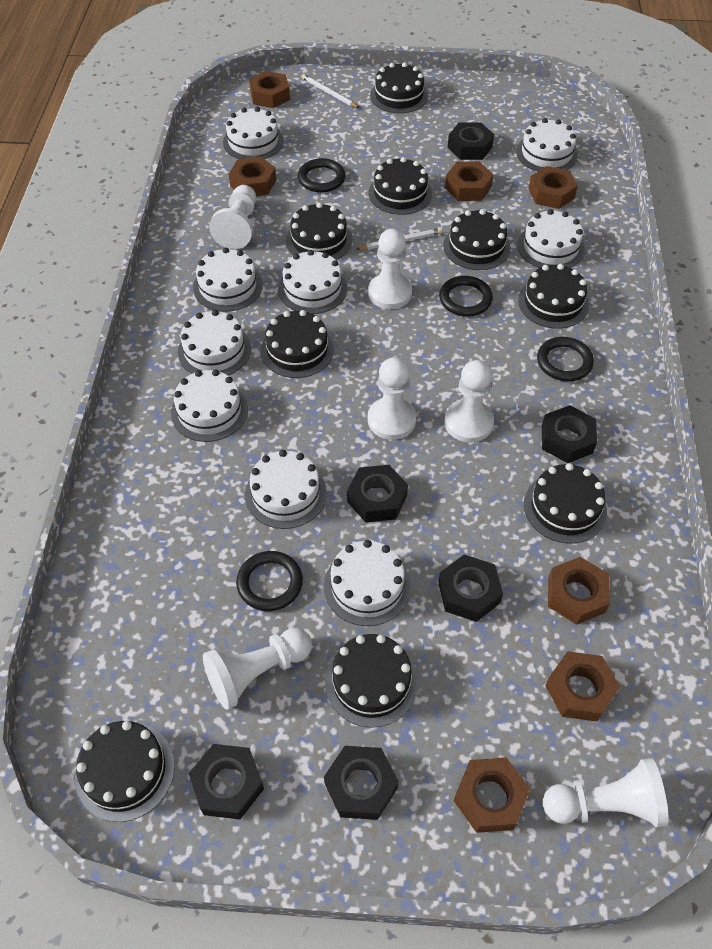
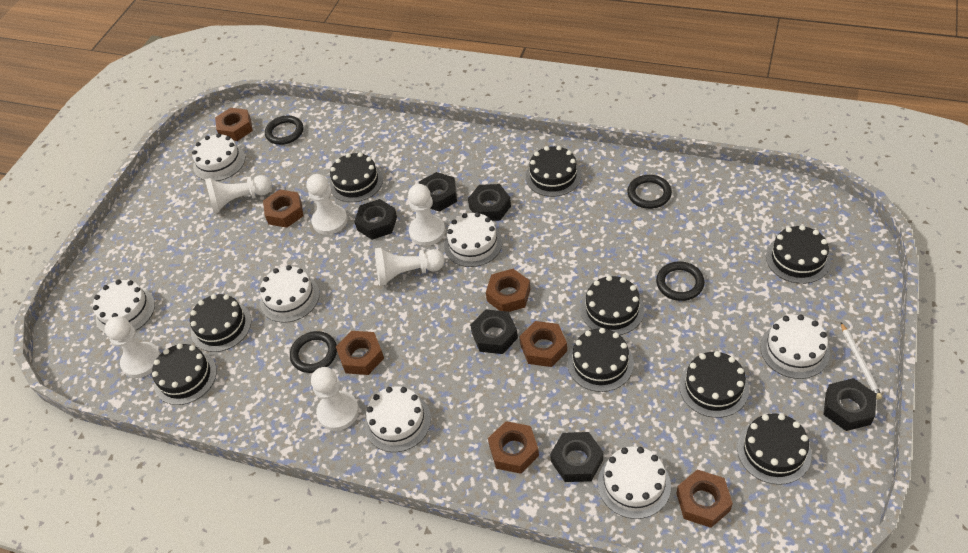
white cake: 9 -> 7
white pencil: 2 -> 1

